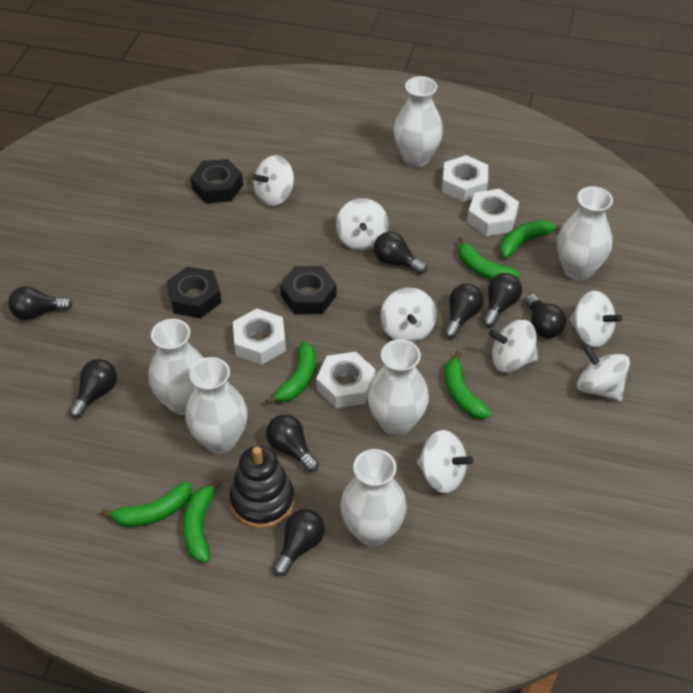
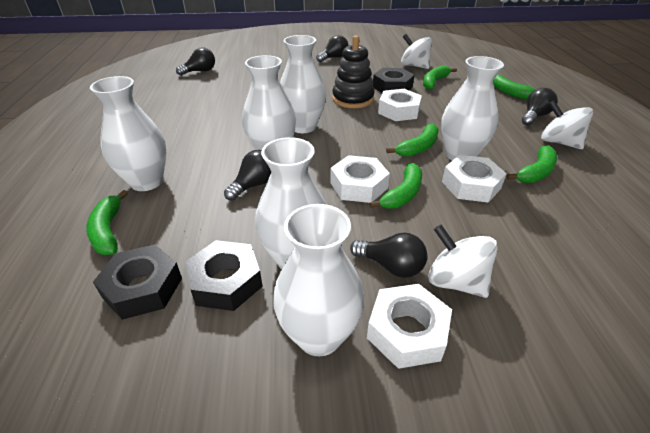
black light bulb: 8 -> 5
white spinning top: 7 -> 3

